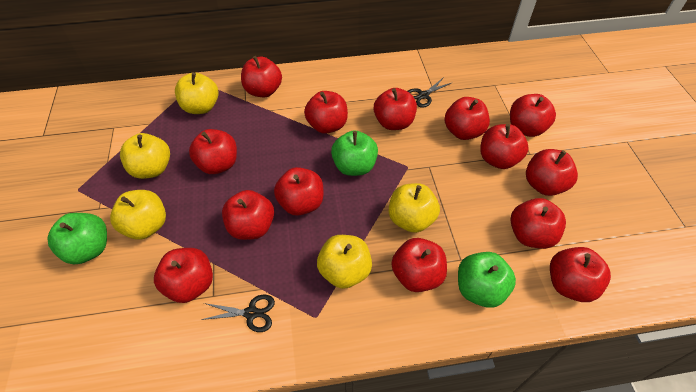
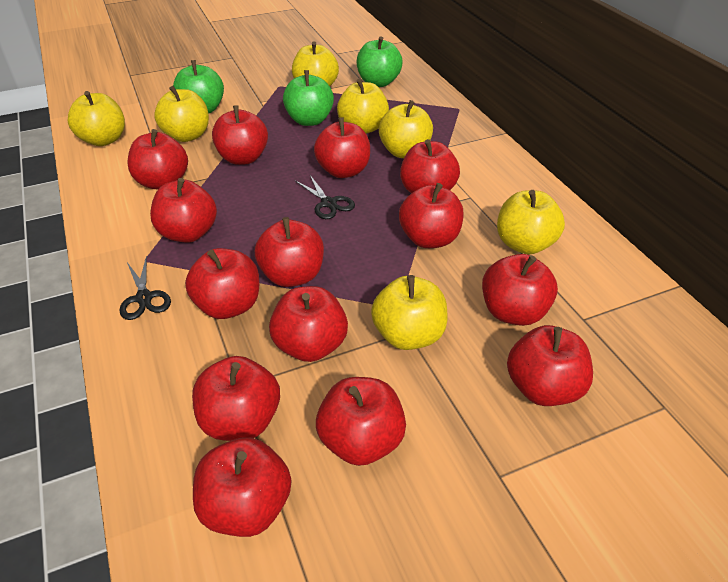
yellow apple: 5 -> 7

